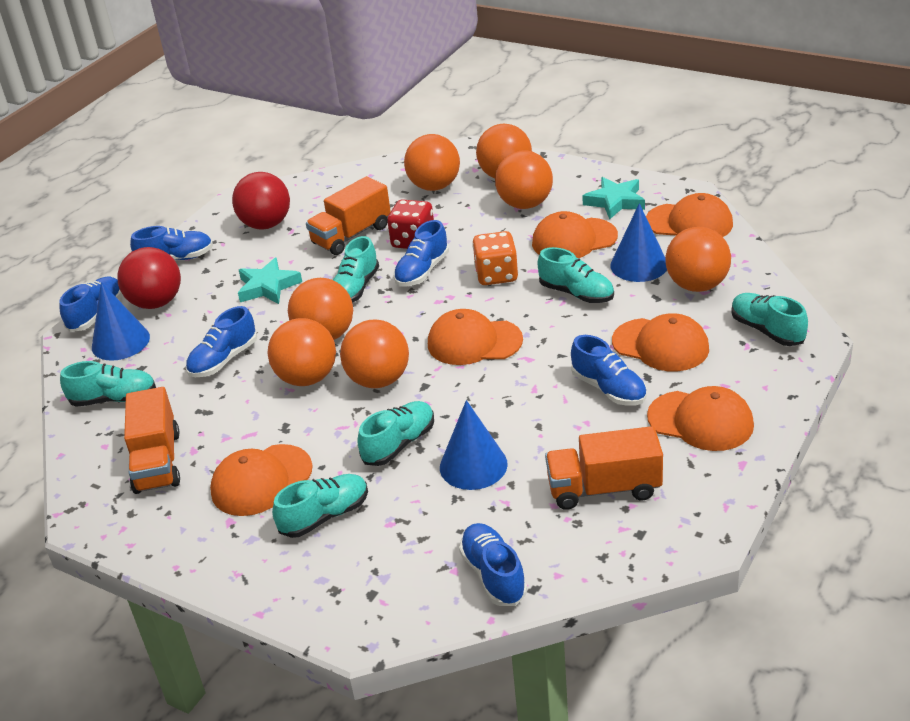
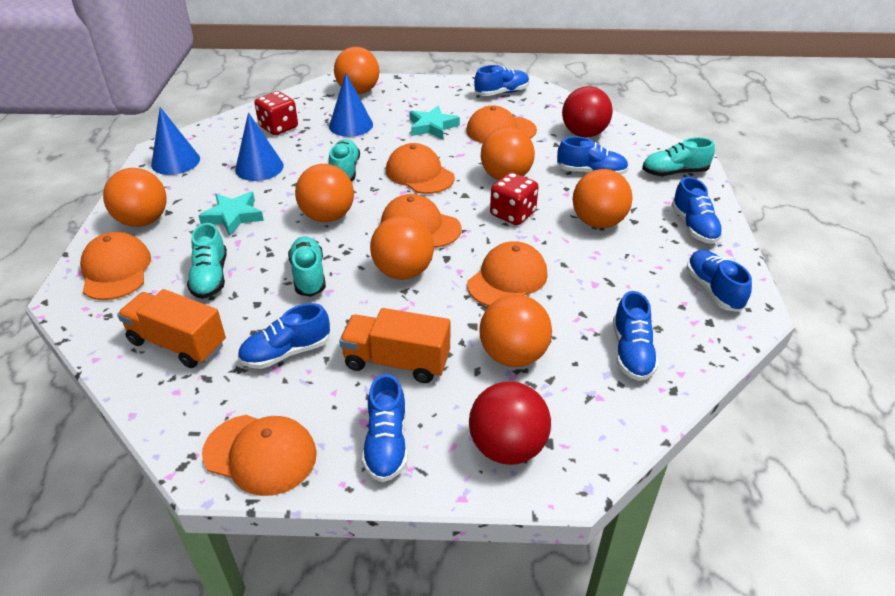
blue shoe: 6 -> 7
orange dice: 1 -> 0
orange truck: 3 -> 2
red dice: 1 -> 2
turquoise shoe: 6 -> 4

